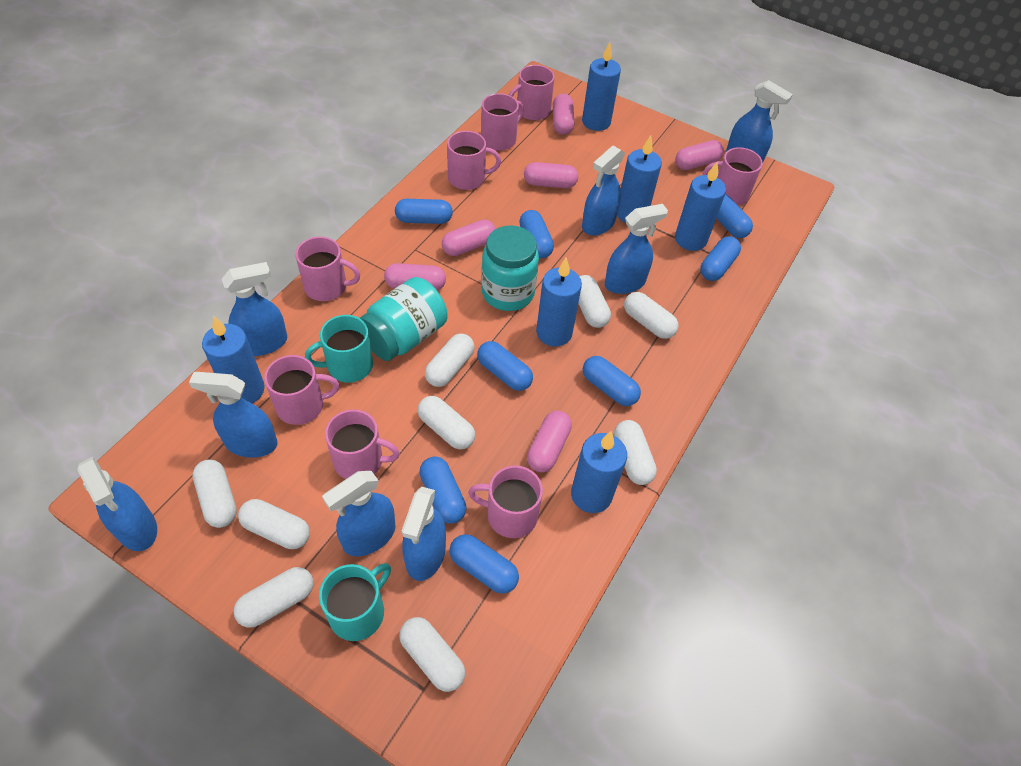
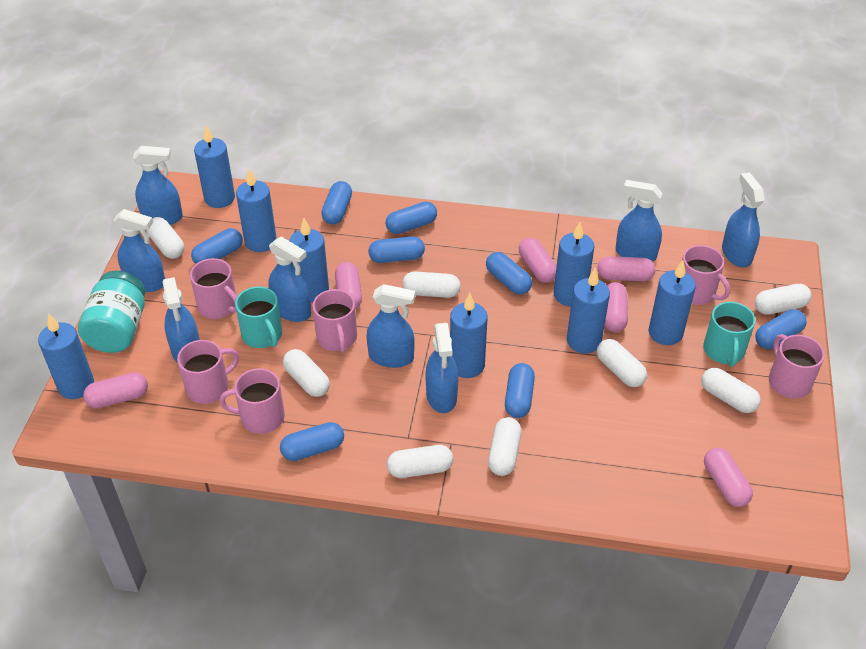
blue candle: 6 -> 8
pink mug: 8 -> 6
turquoise jar: 2 -> 1
white capsule: 9 -> 8

